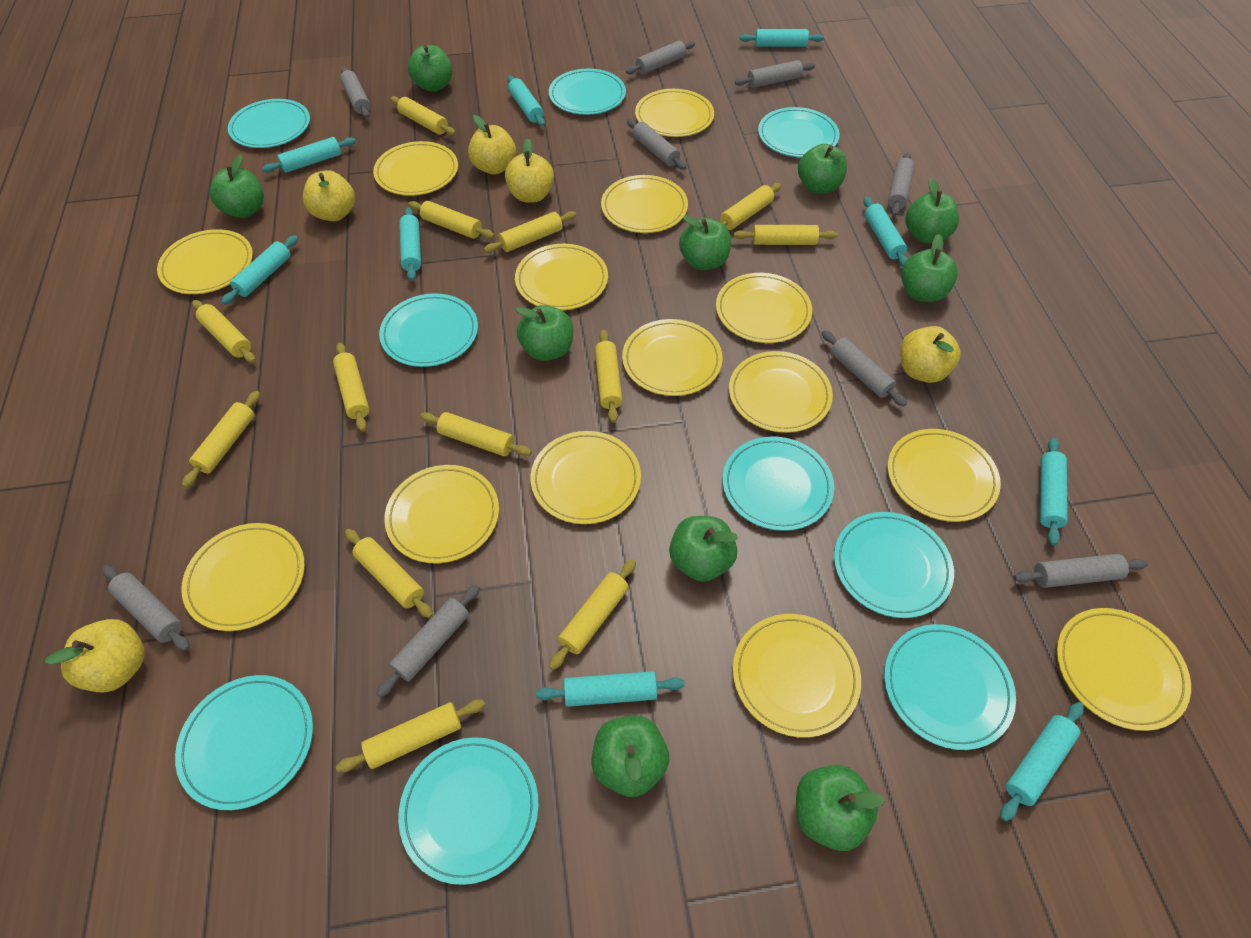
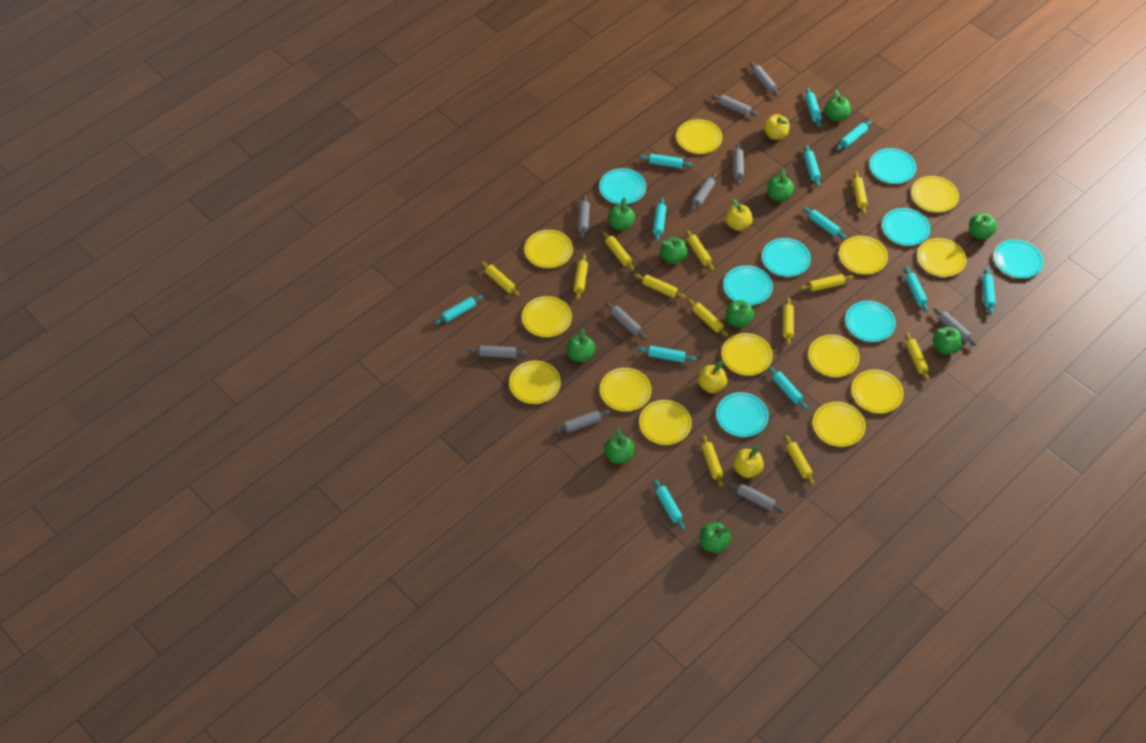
grey rolling pin: 9 -> 10
turquoise plate: 9 -> 8
turquoise rolling pin: 9 -> 12
yellow apple: 5 -> 4
yellow plate: 14 -> 13
yellow rolling pin: 13 -> 12

